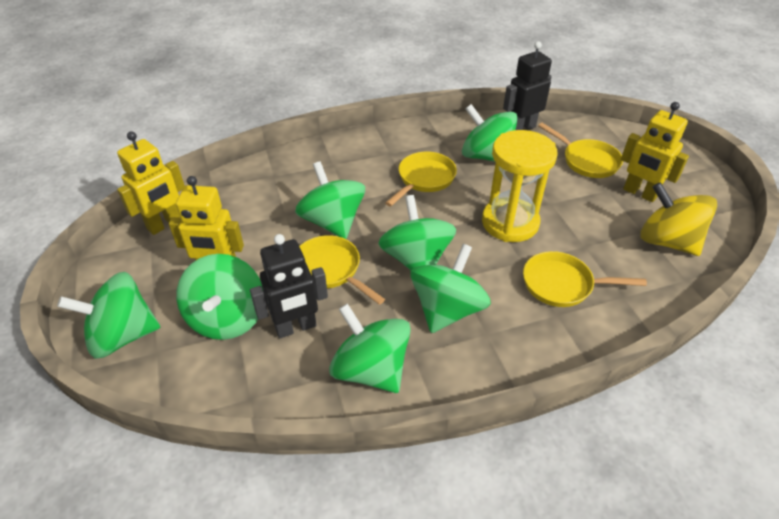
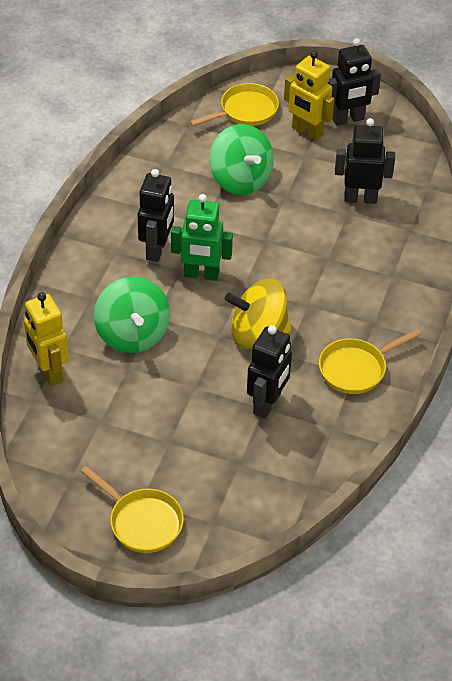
black robot: 2 -> 4
green robot: 0 -> 1
green spinning top: 7 -> 2
yellow hourglass: 1 -> 0
yellow pan: 4 -> 3
yellow robot: 3 -> 2

